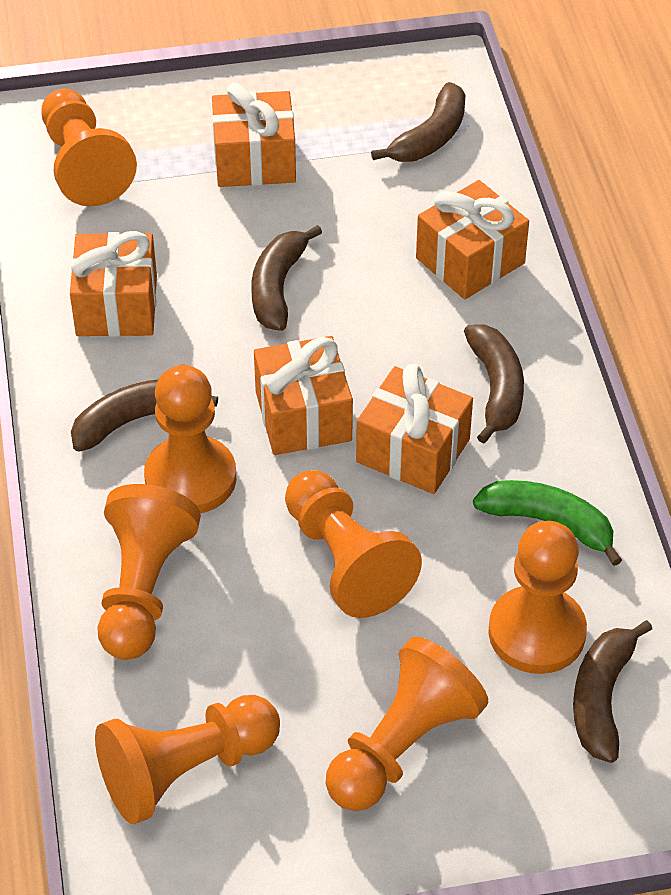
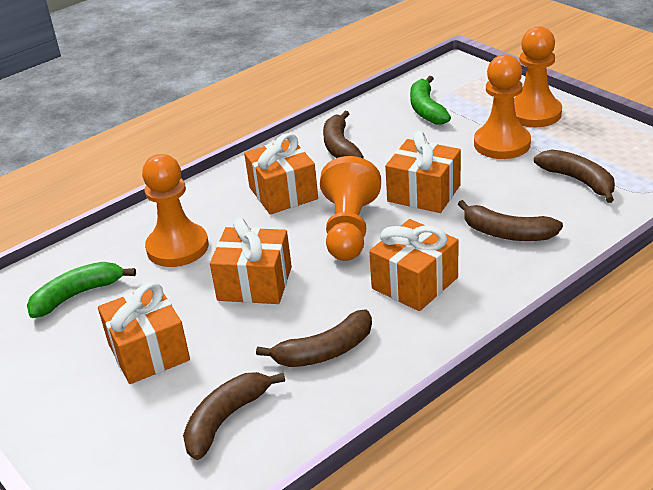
green banana: 1 -> 2
orange pawn: 7 -> 4

